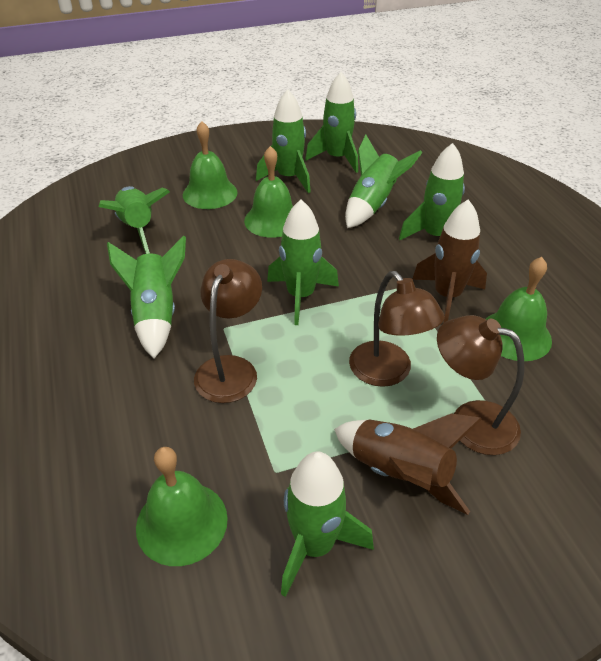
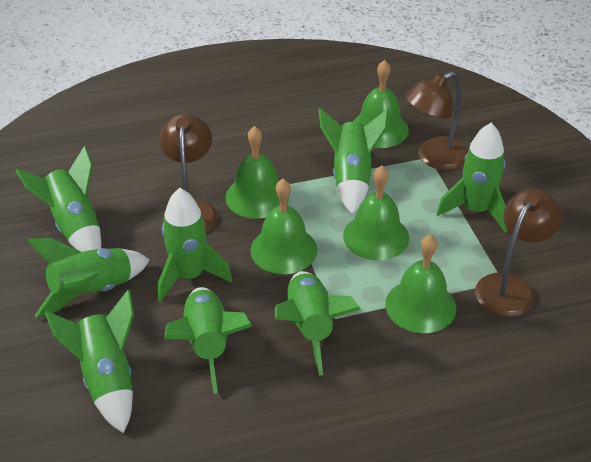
brown rocket: 2 -> 0
green bell: 4 -> 5

